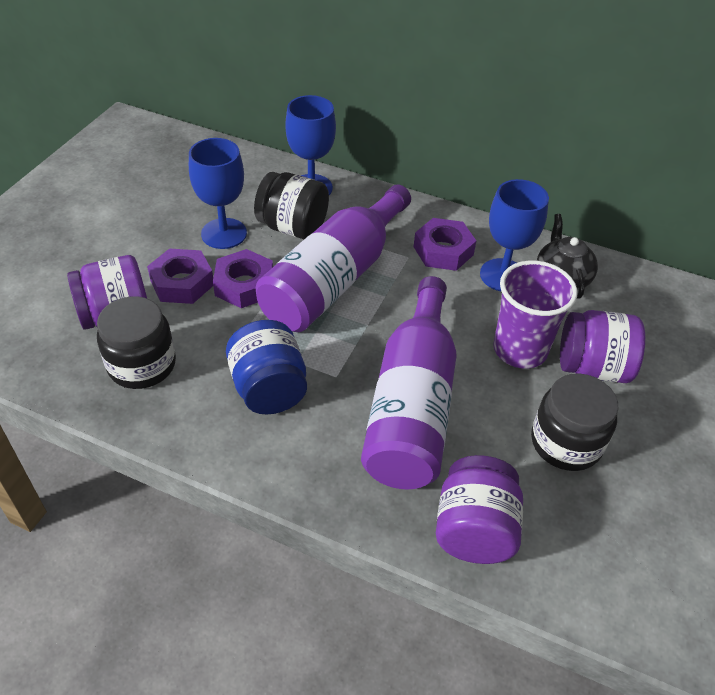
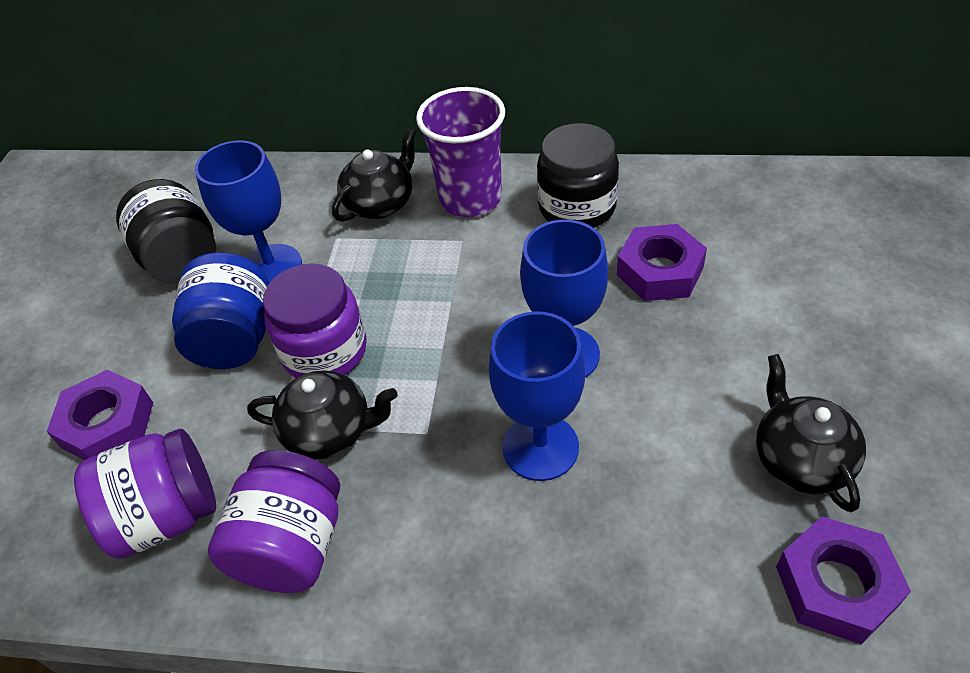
black jar: 3 -> 2
black teapot: 1 -> 3
purple bottle: 2 -> 0

